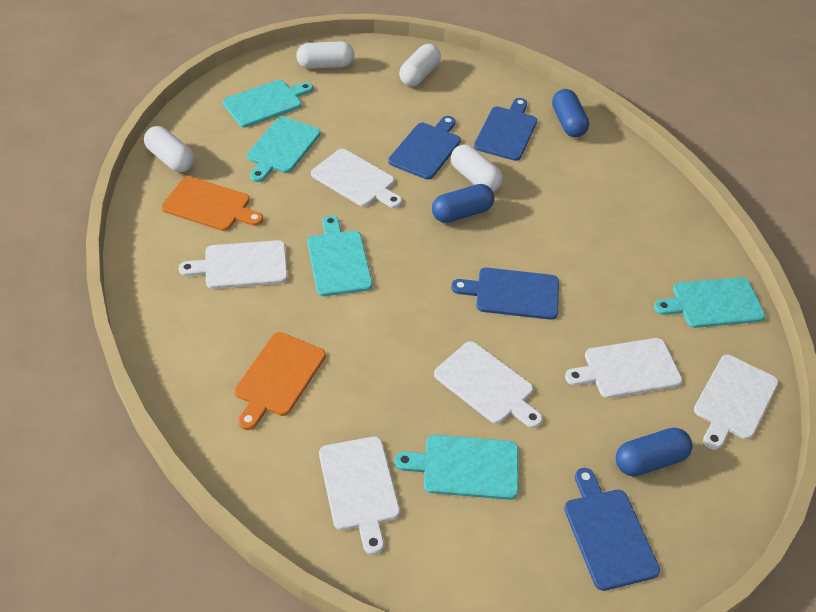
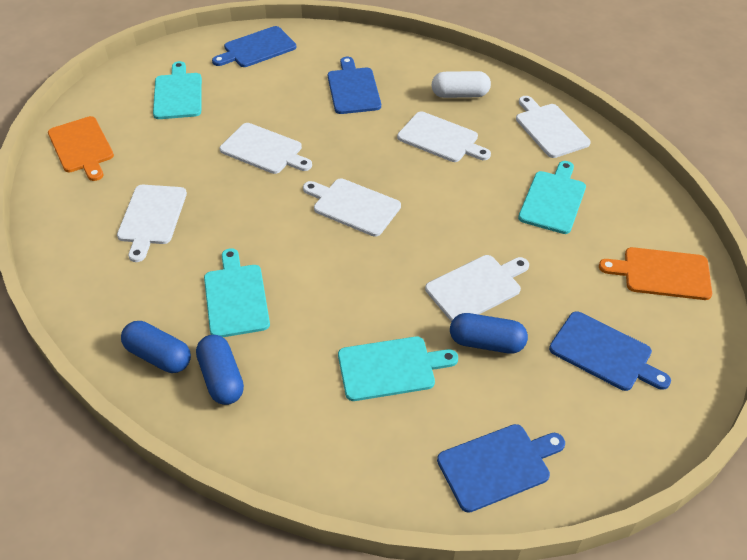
turquoise cutting board: 5 -> 4
white capsule: 4 -> 1

